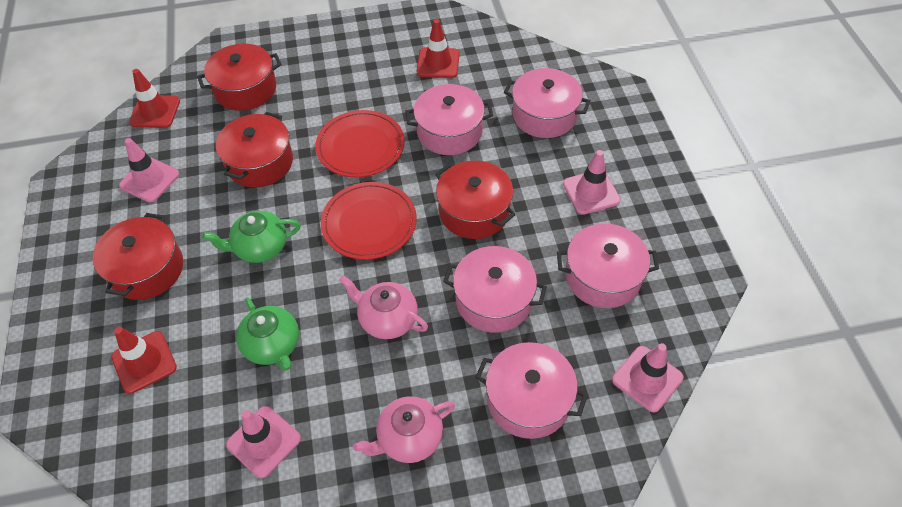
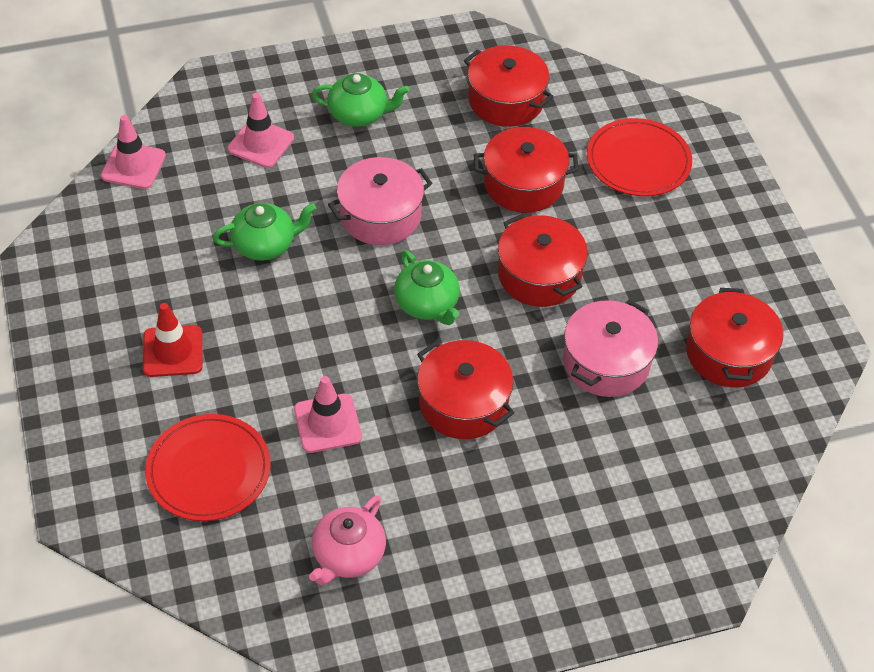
green teapot: 2 -> 3
pink pot: 5 -> 2
pink teapot: 2 -> 1
pink traffic cone: 4 -> 3
red pot: 4 -> 5
red traffic cone: 3 -> 1

